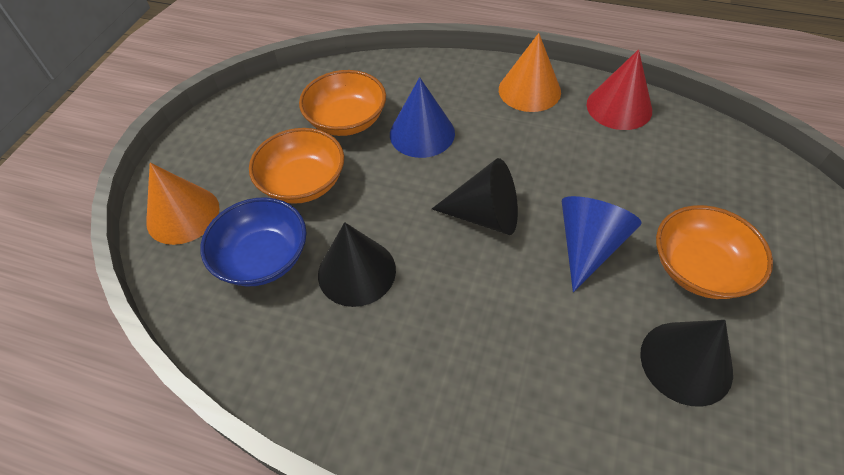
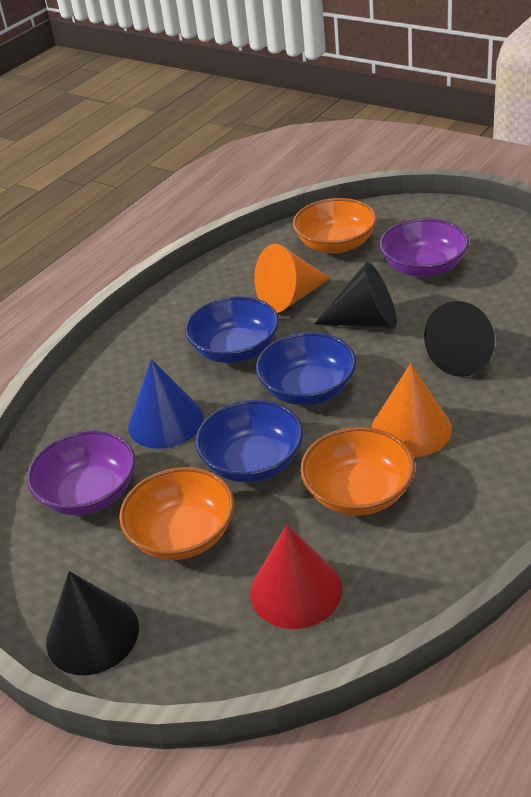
blue bowl: 1 -> 3
blue cone: 2 -> 1
purple bowl: 0 -> 2

